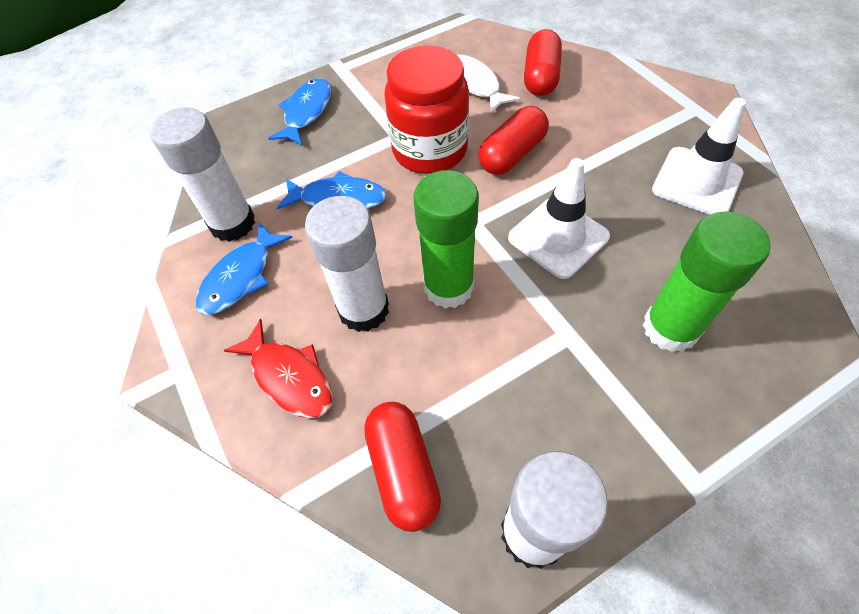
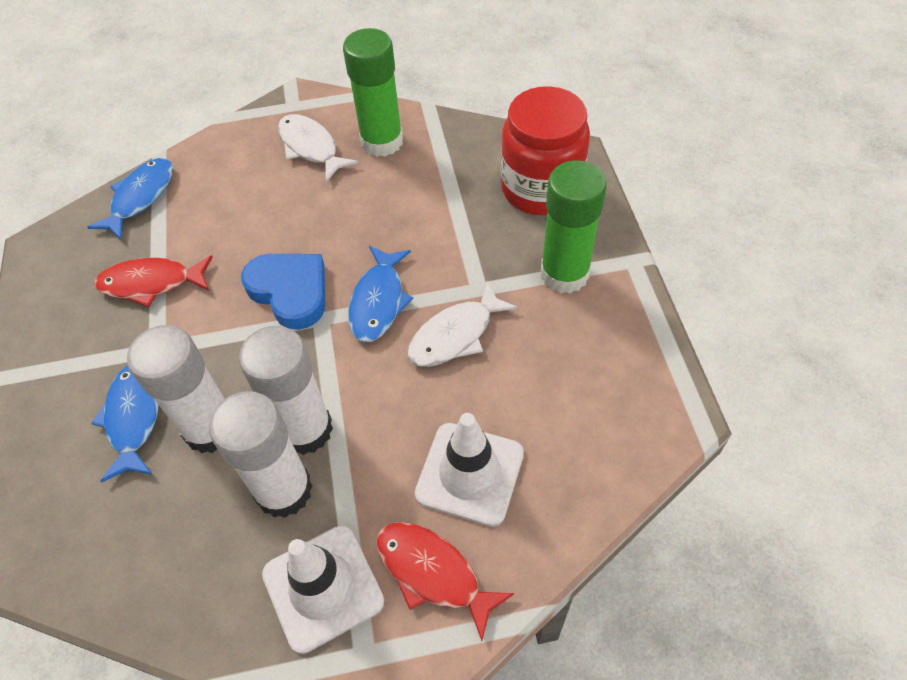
blue heart: 0 -> 1
red capsule: 3 -> 0
red fish: 1 -> 2
white fish: 1 -> 2

